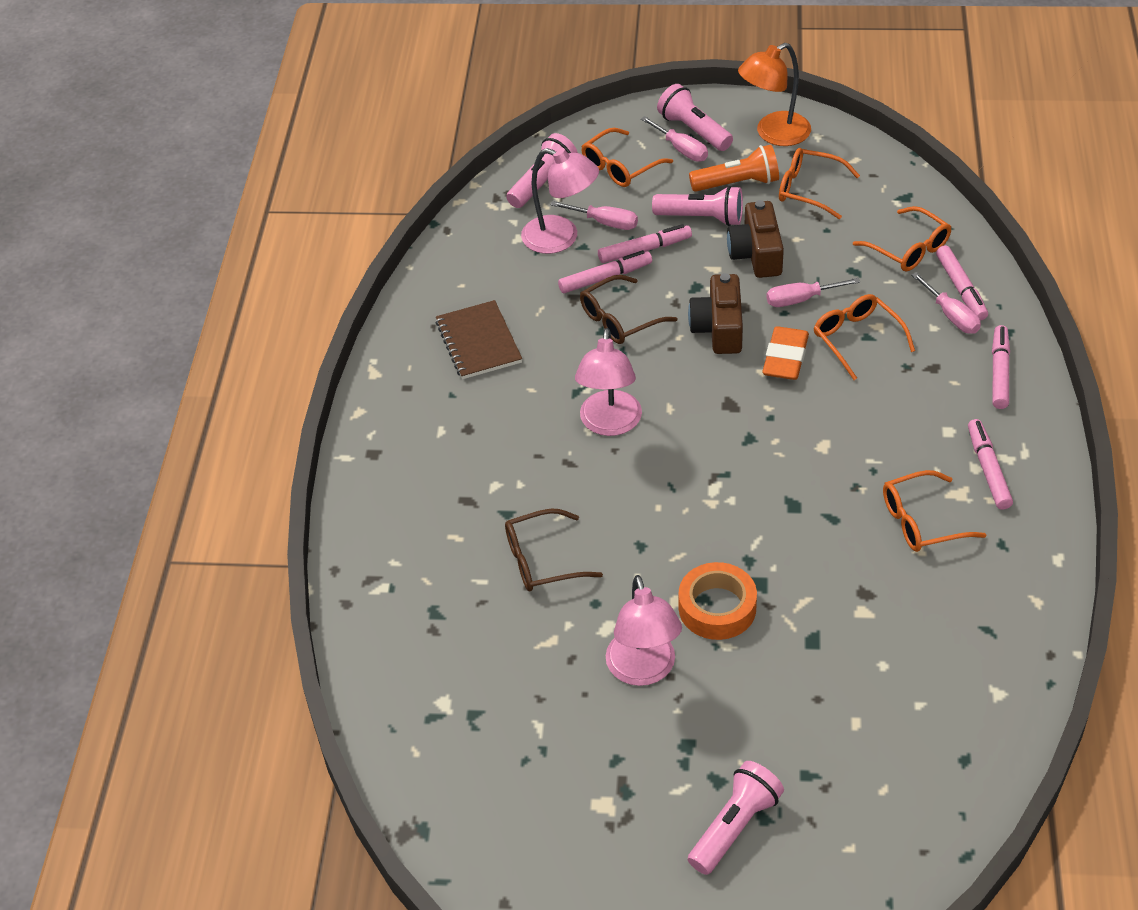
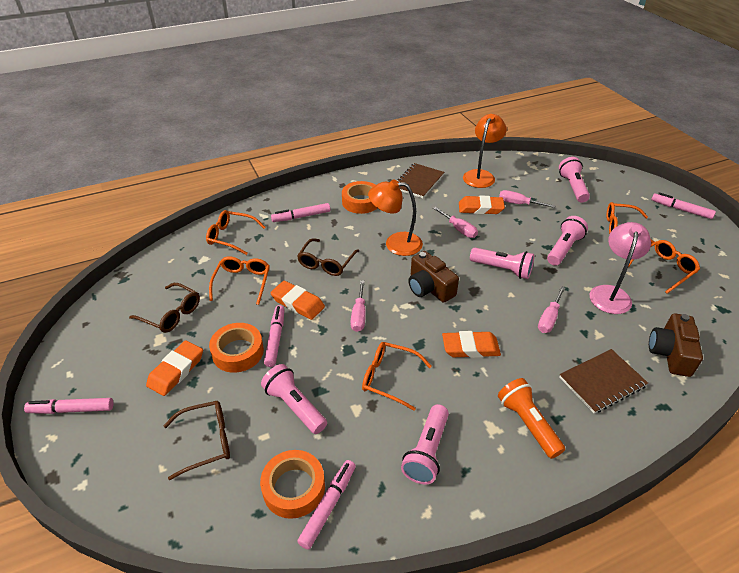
brown glasses: 2 -> 3
brown notebook: 1 -> 2
orange eraser: 1 -> 4
orange lamp: 1 -> 2
orange tape: 1 -> 3
pink flashlight: 4 -> 5
pink lamp: 3 -> 1

